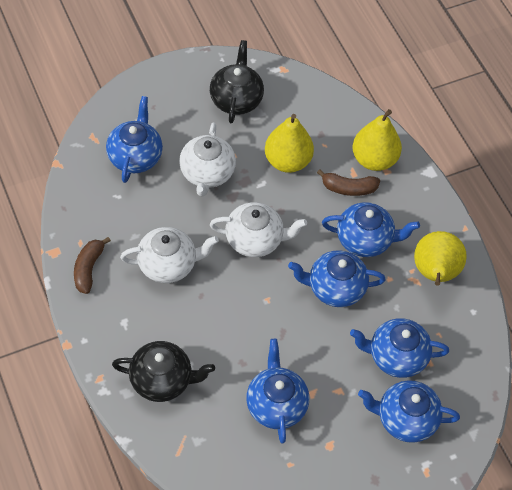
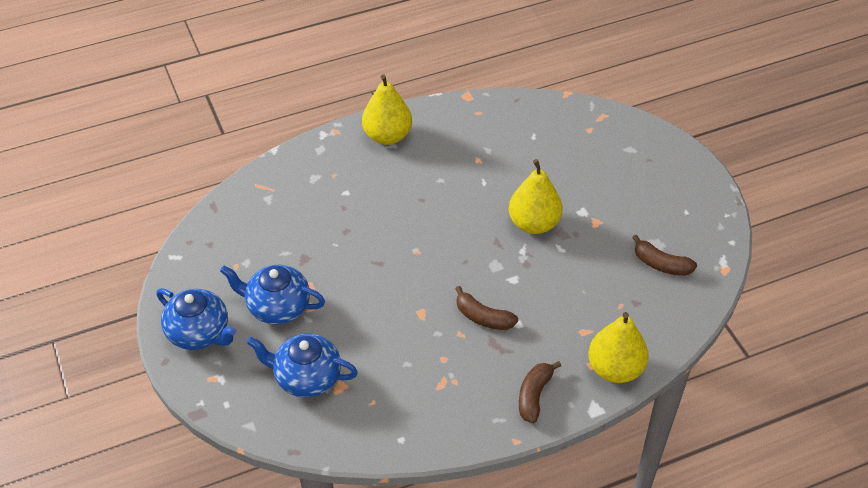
black teapot: 2 -> 0
blue teapot: 6 -> 3
brown banana: 2 -> 3
white teapot: 3 -> 0

